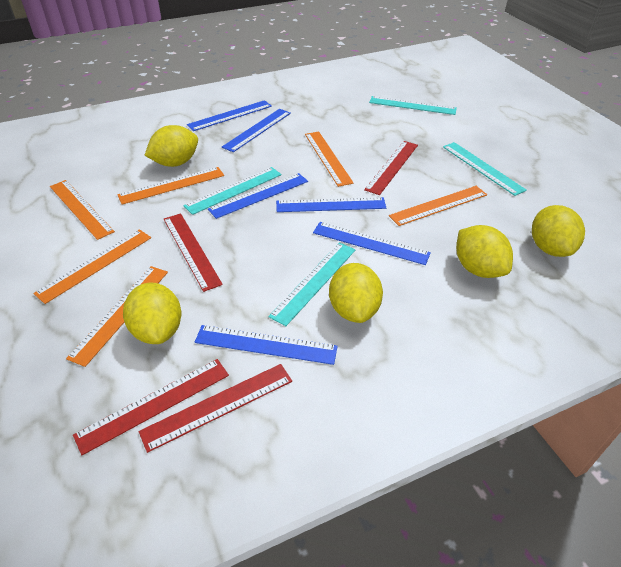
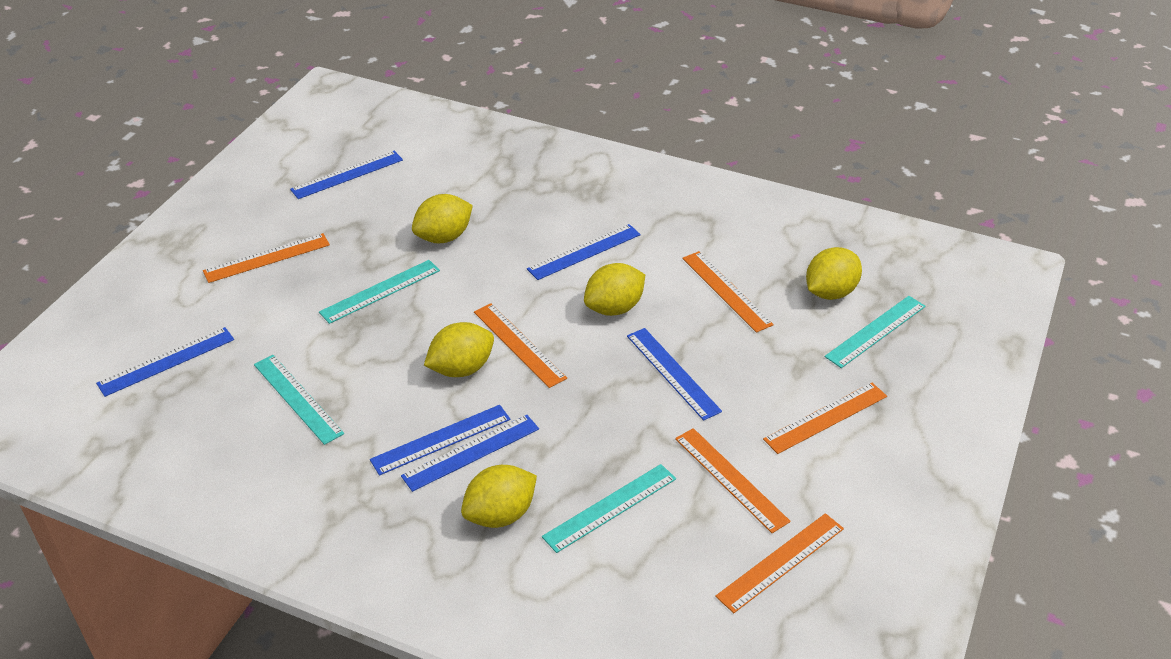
red ruler: 4 -> 0

